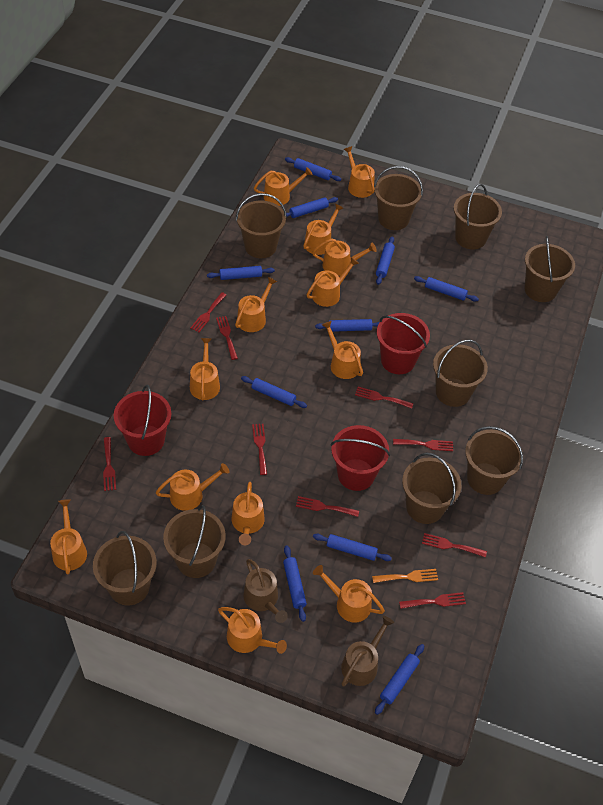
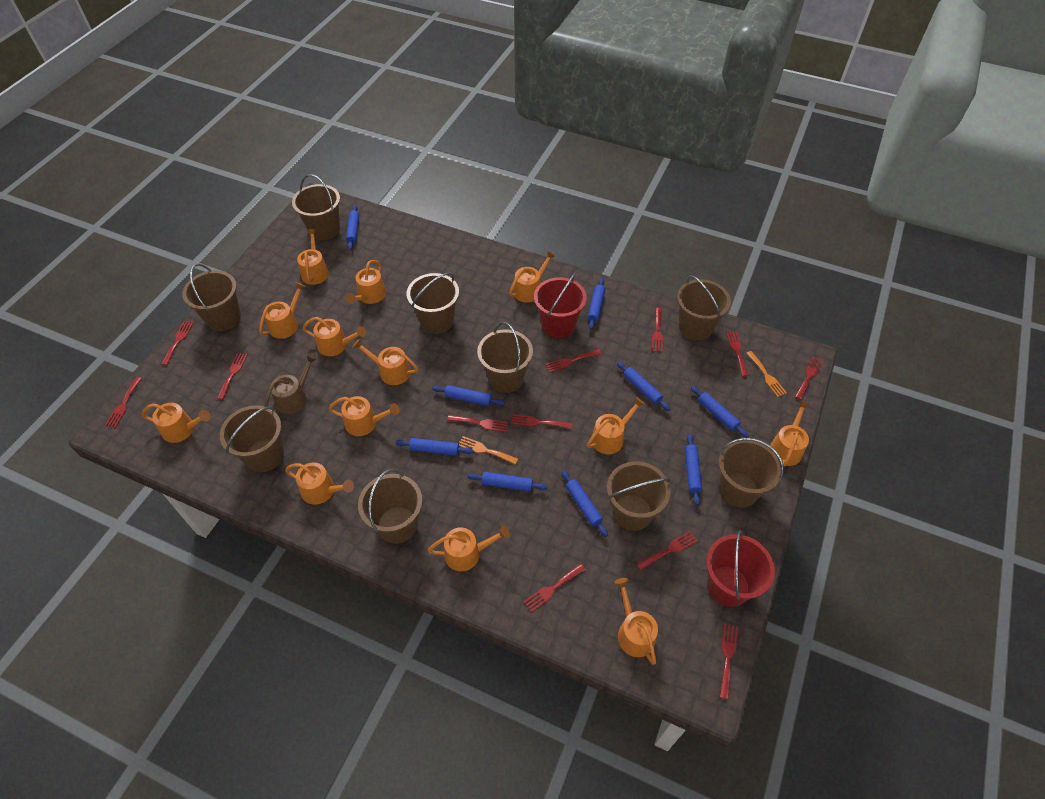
blue rolling pin: 10 -> 9
brown watering can: 2 -> 1
orange fork: 1 -> 2
red bucket: 3 -> 2
red fork: 9 -> 12

